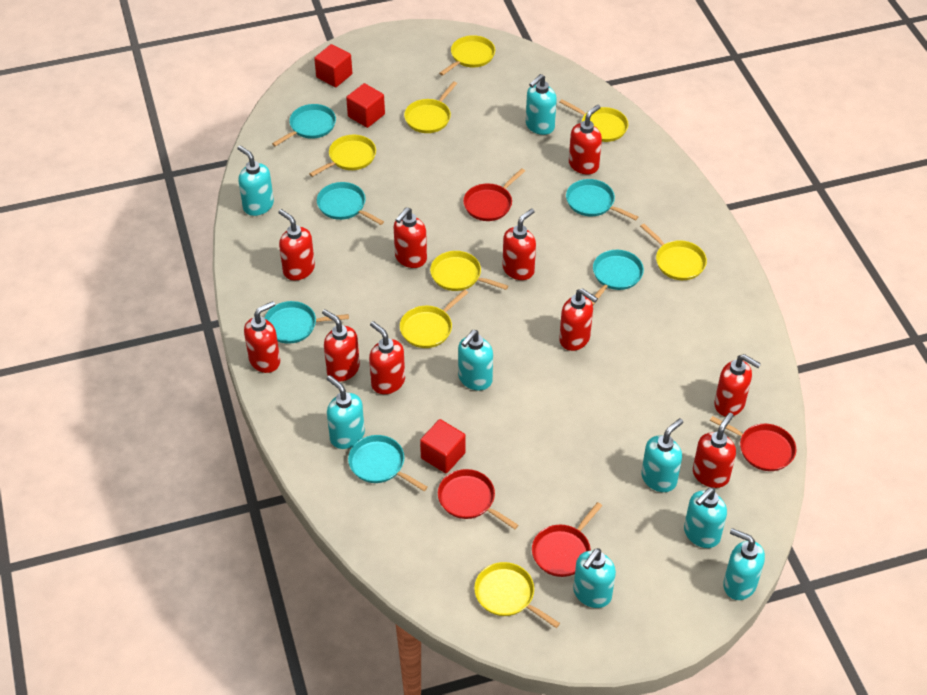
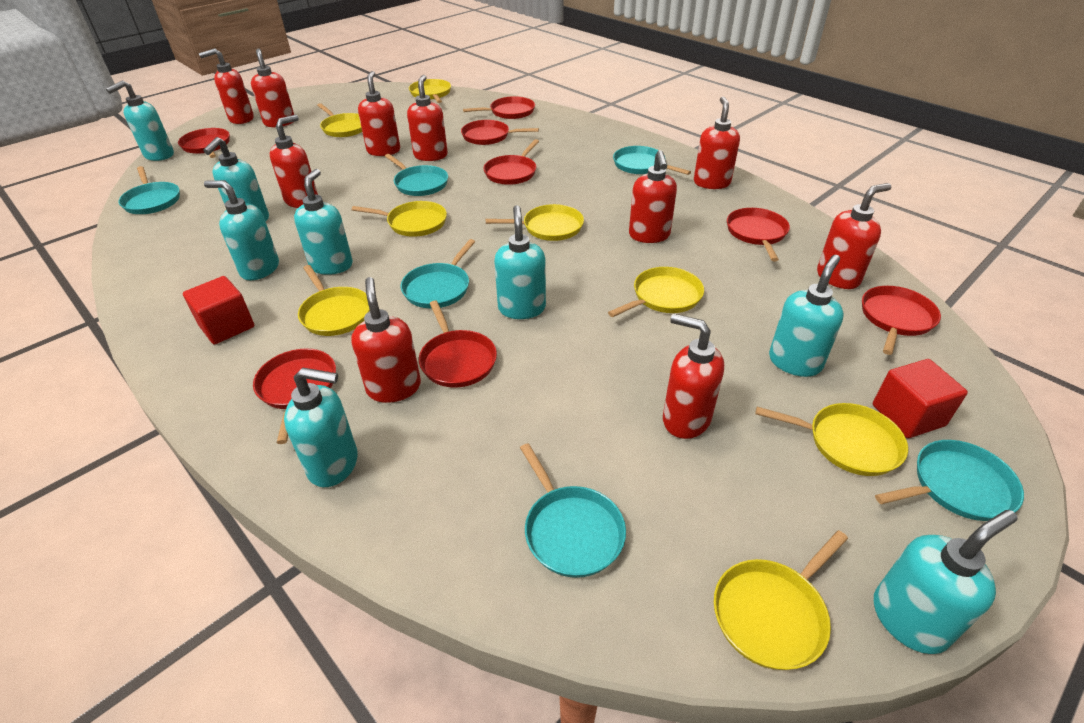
red cube: 3 -> 2
red pan: 4 -> 8

